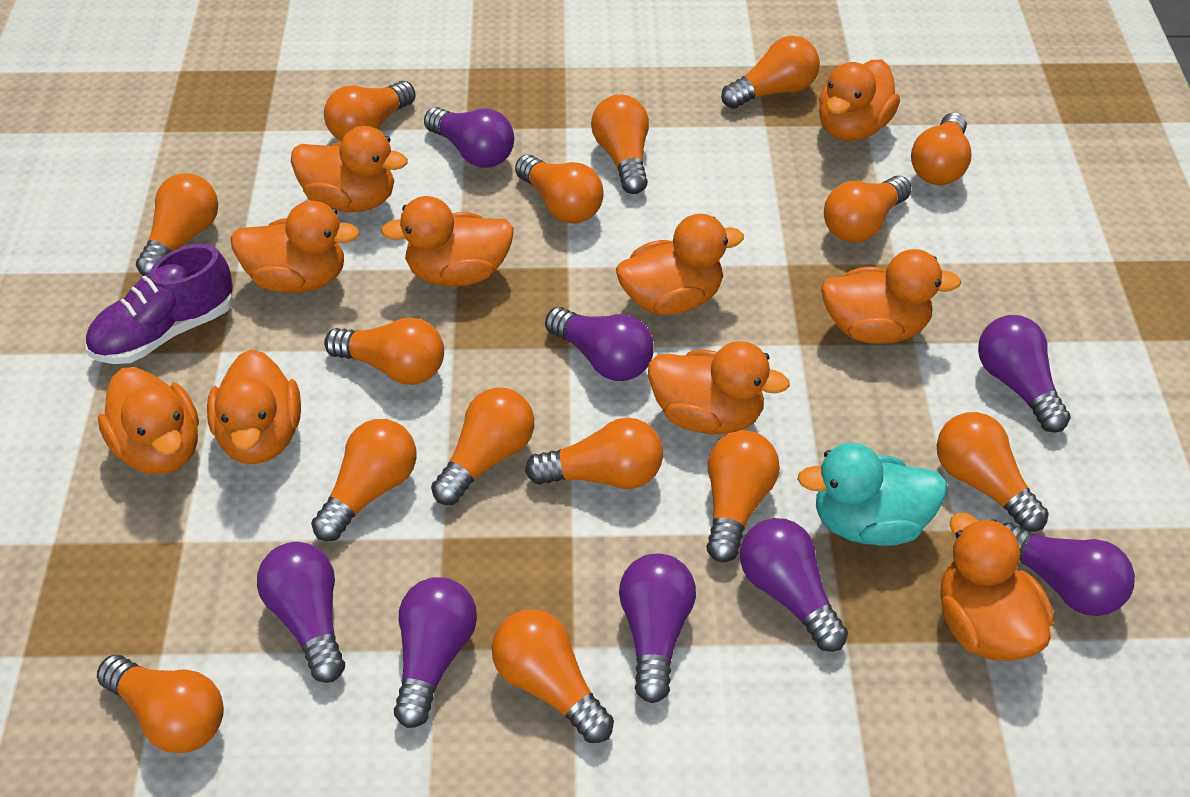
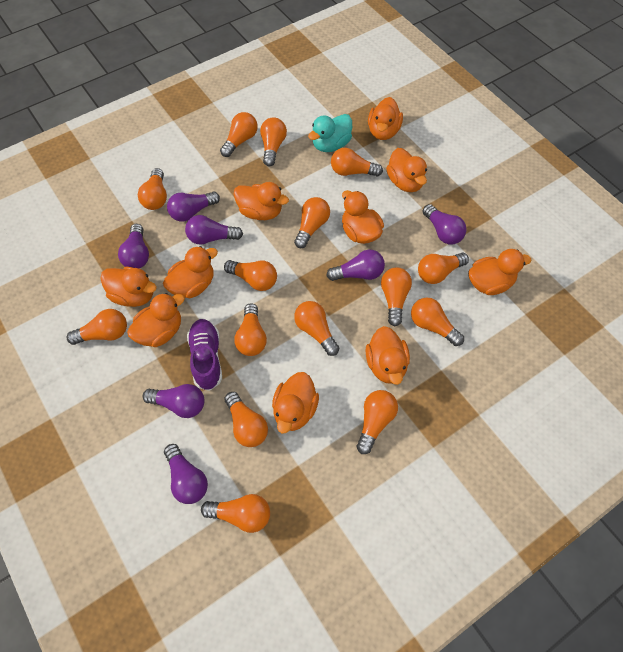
purple light bulb: 8 -> 7

